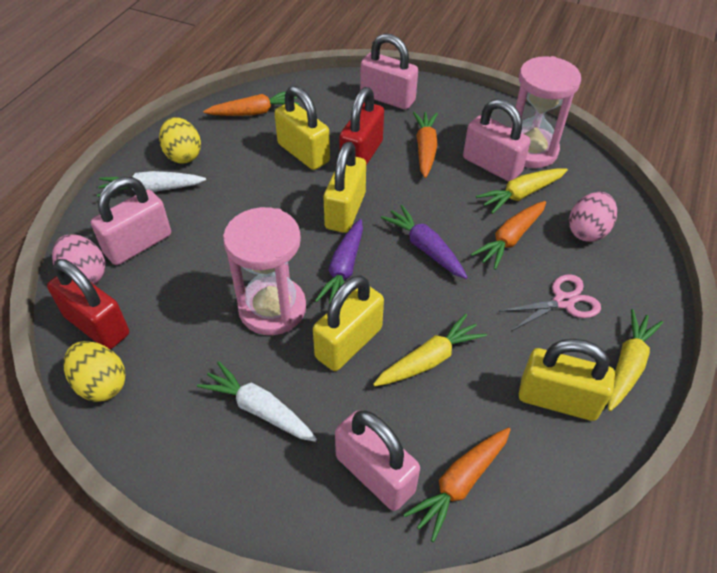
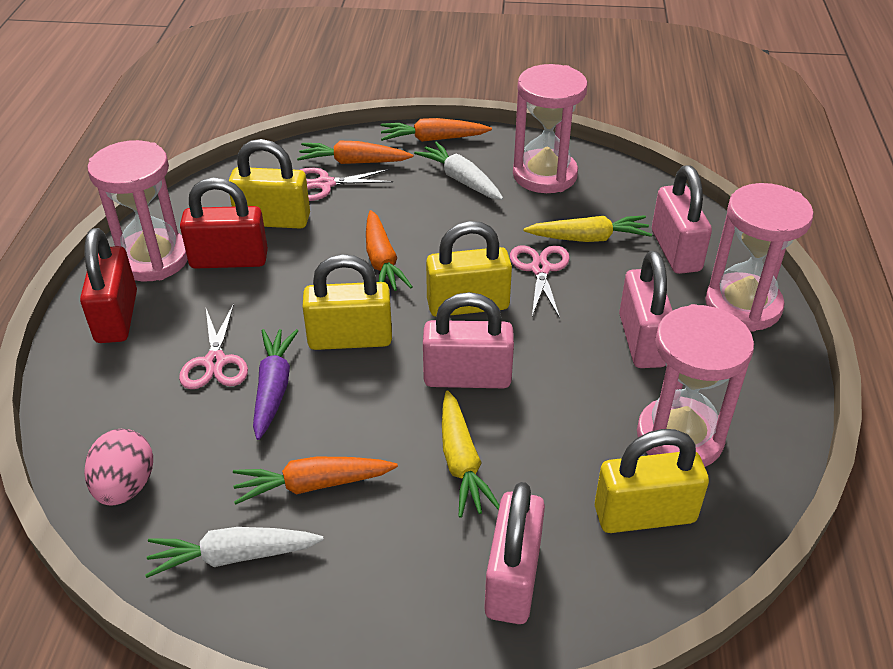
pink egg: 2 -> 1
pink hourglass: 2 -> 4
pink scissors: 1 -> 3
purple carrot: 2 -> 1
yellow carrot: 3 -> 2
yellow egg: 2 -> 0

